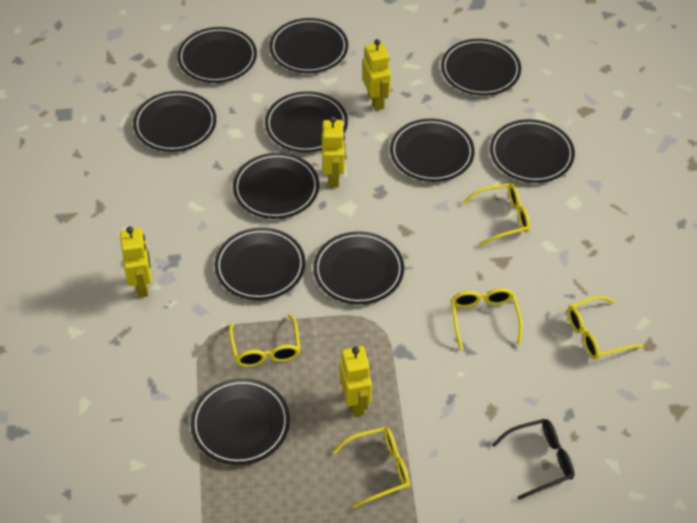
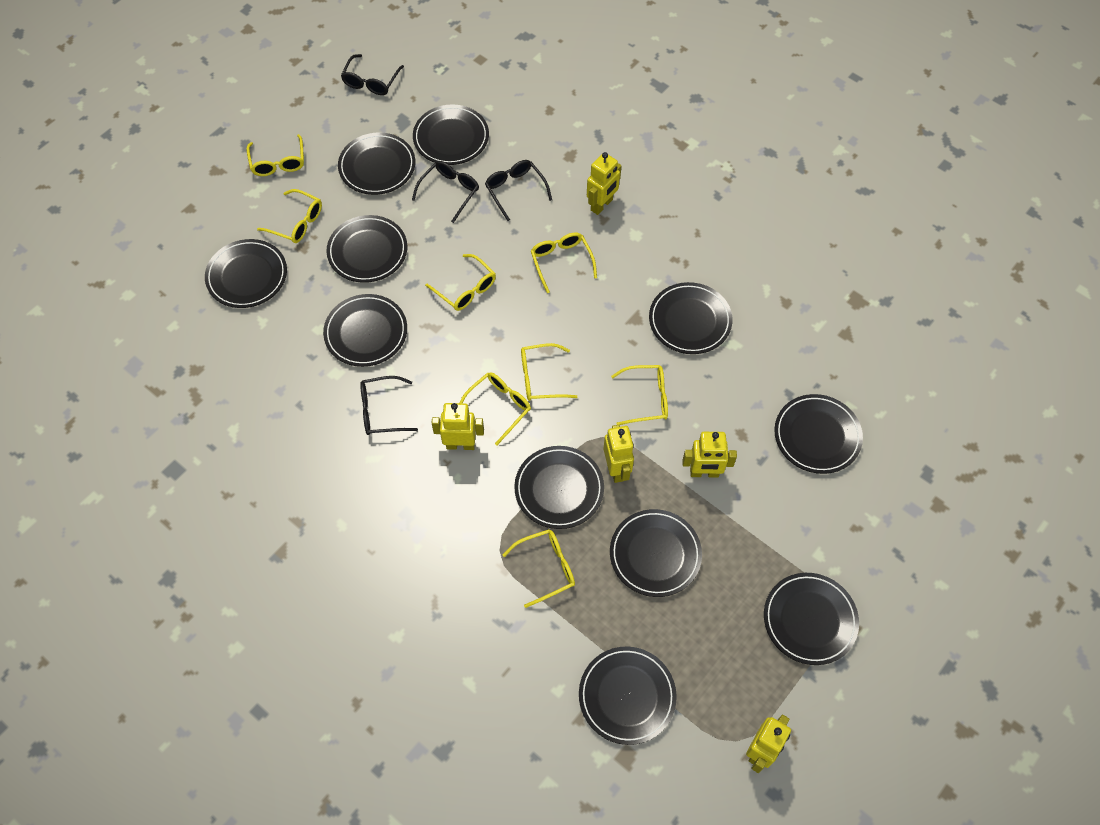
black glasses: 1 -> 4
yellow glasses: 5 -> 8
yellow robot: 4 -> 5

